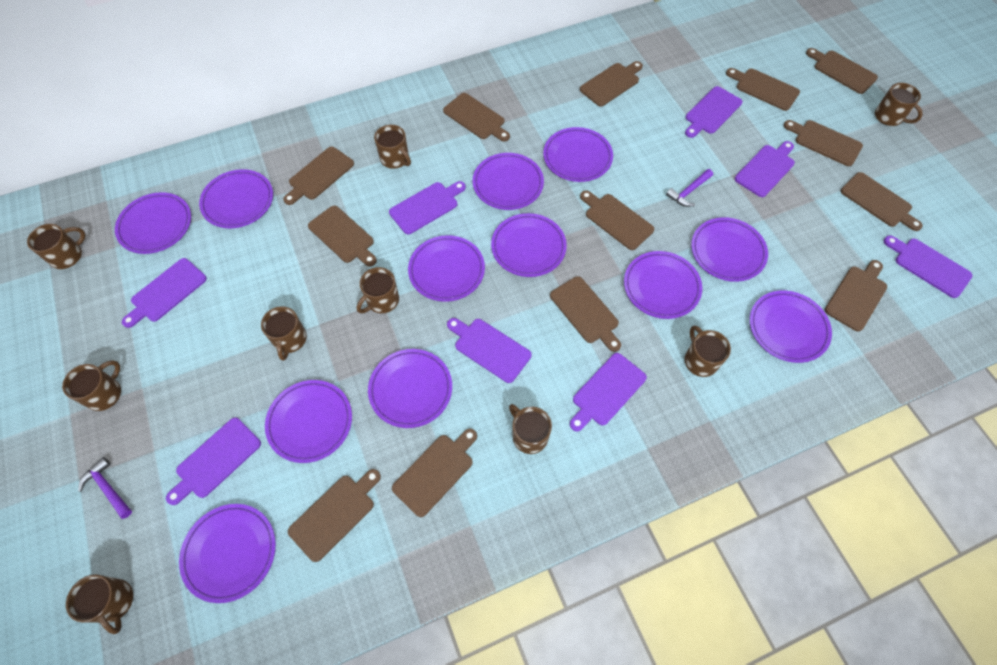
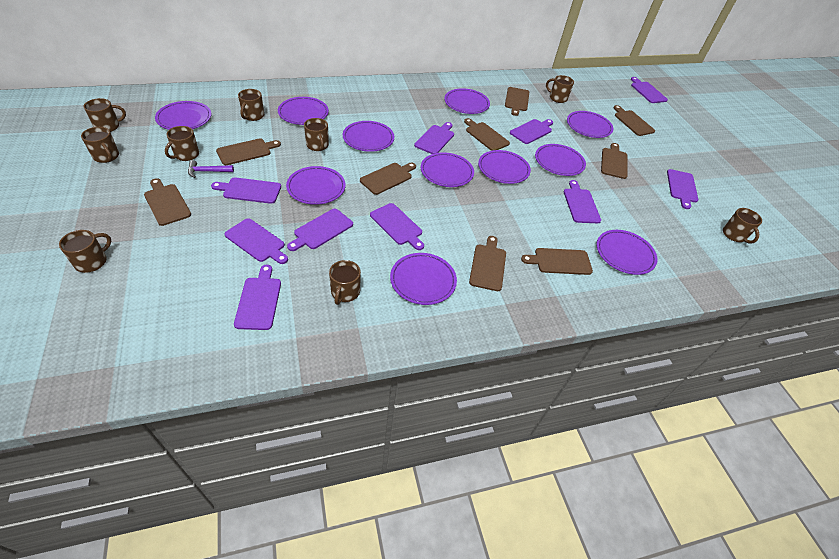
brown cutting board: 13 -> 9
purple cutting board: 8 -> 10
purple hammer: 2 -> 1
purple plate: 12 -> 11

